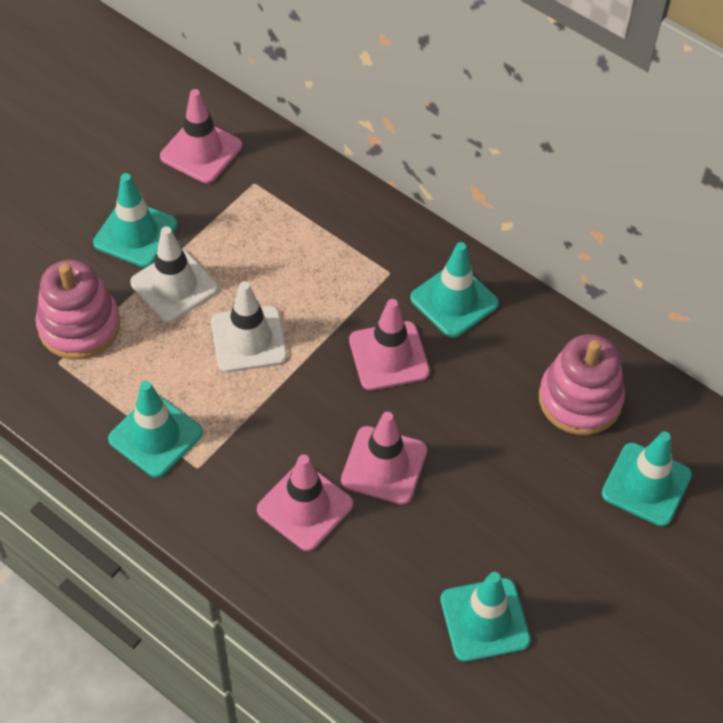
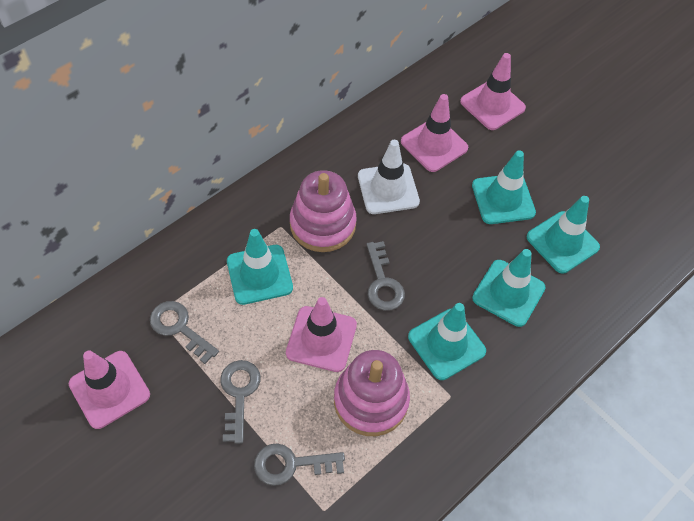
grey key: 0 -> 4
white traffic cone: 2 -> 1

